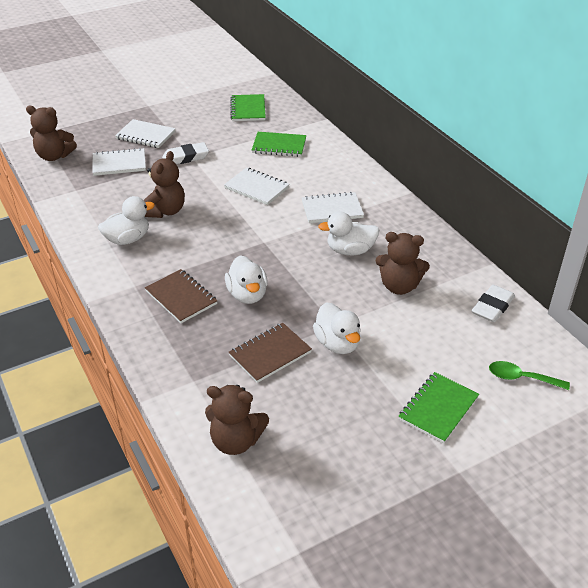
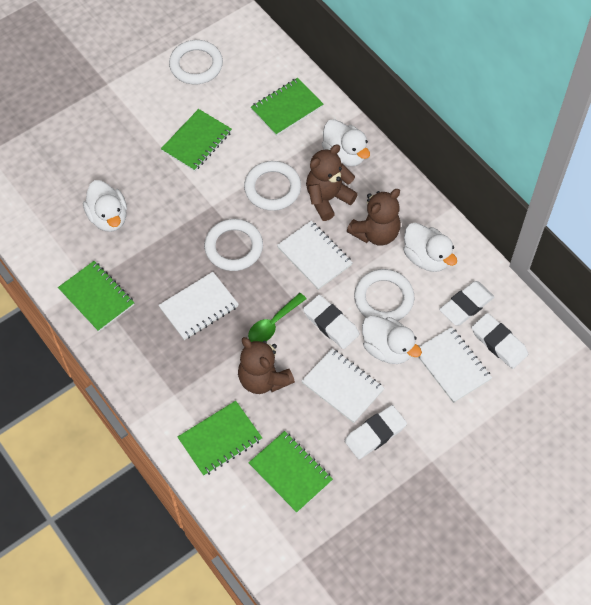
brown notebook: 2 -> 0
brown teddy bear: 4 -> 3
green notebook: 3 -> 5
white eraser: 2 -> 4
white ring: 0 -> 4

